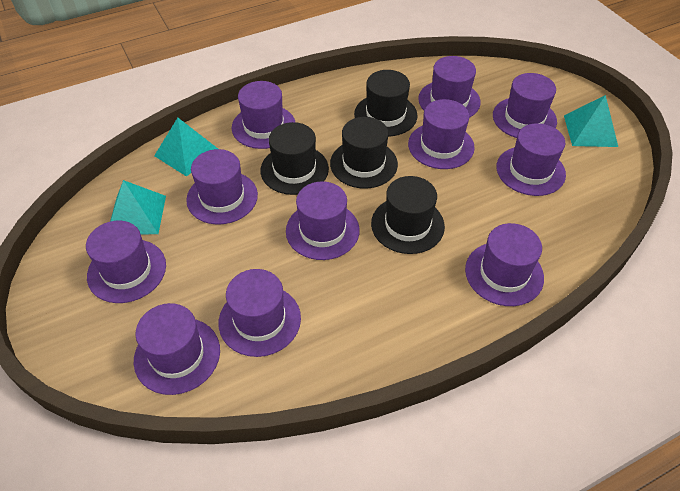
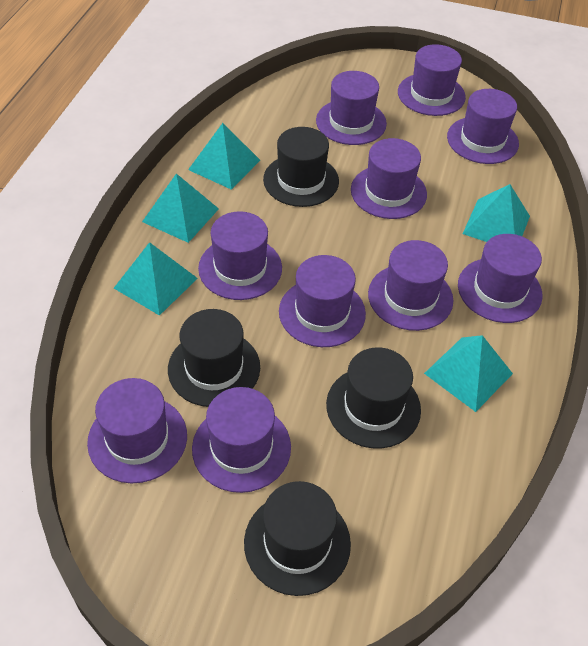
purple hat: 11 -> 10
turquoise pyramid: 3 -> 5

